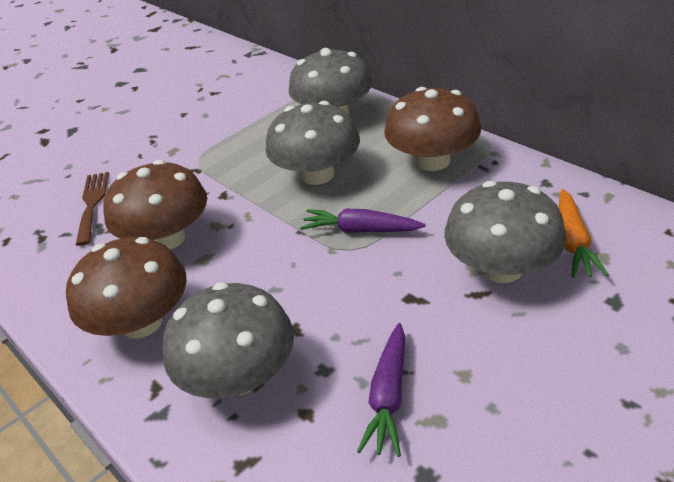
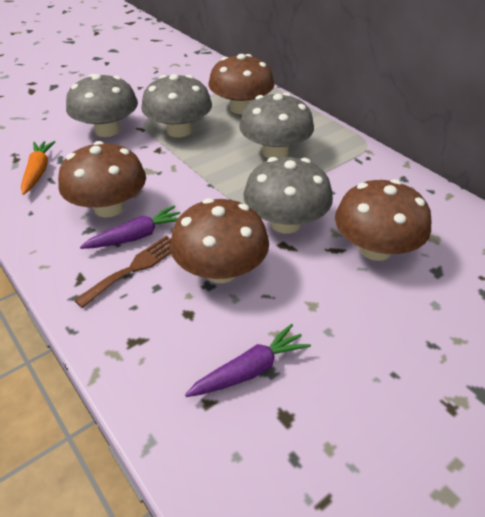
brown mushroom: 3 -> 4

